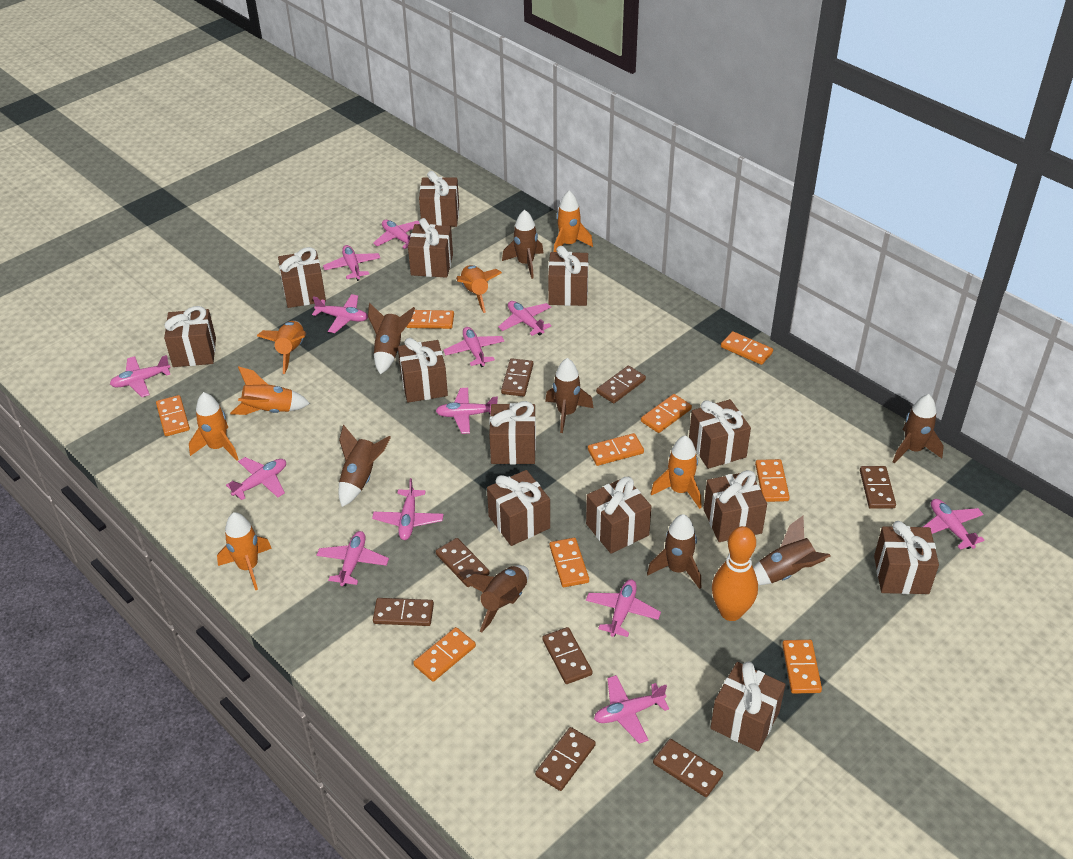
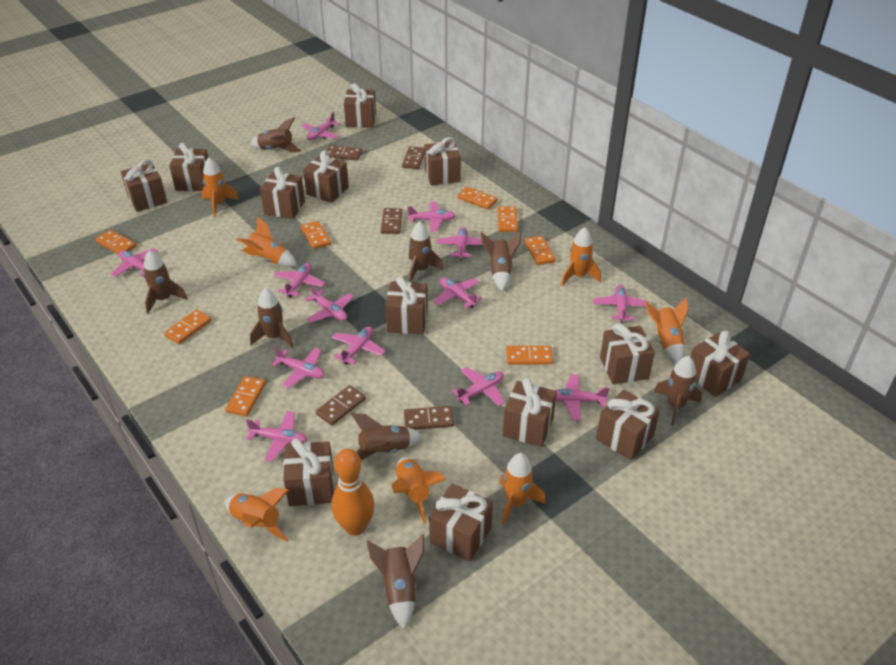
brown domino: 8 -> 5
orange domino: 9 -> 8

